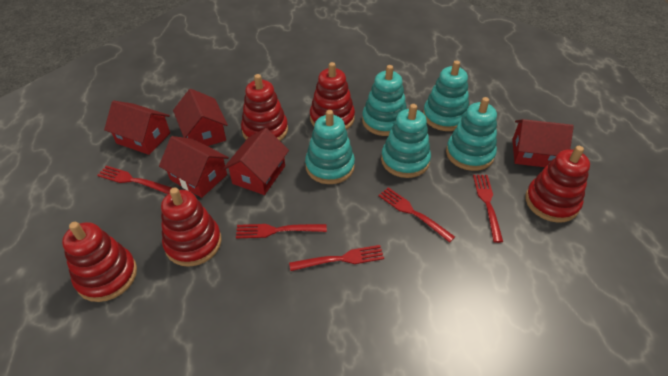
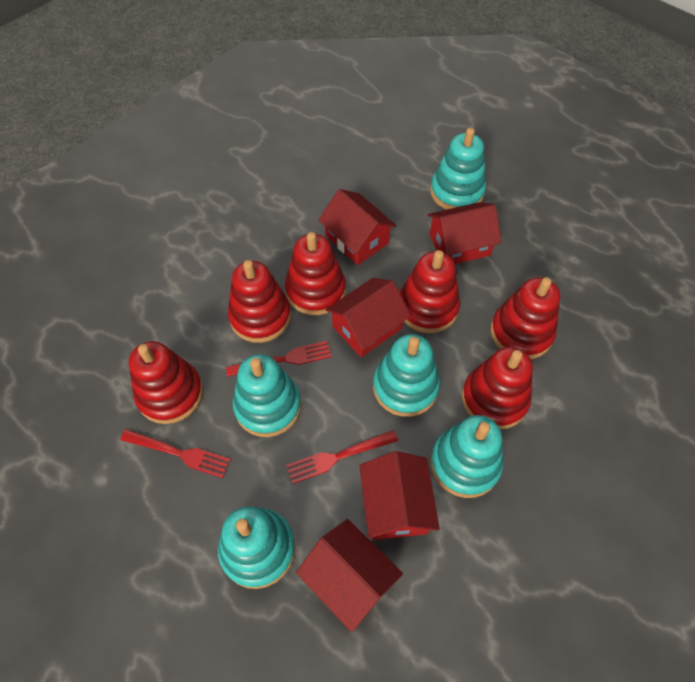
red fork: 5 -> 3
red stacking toy: 5 -> 6

